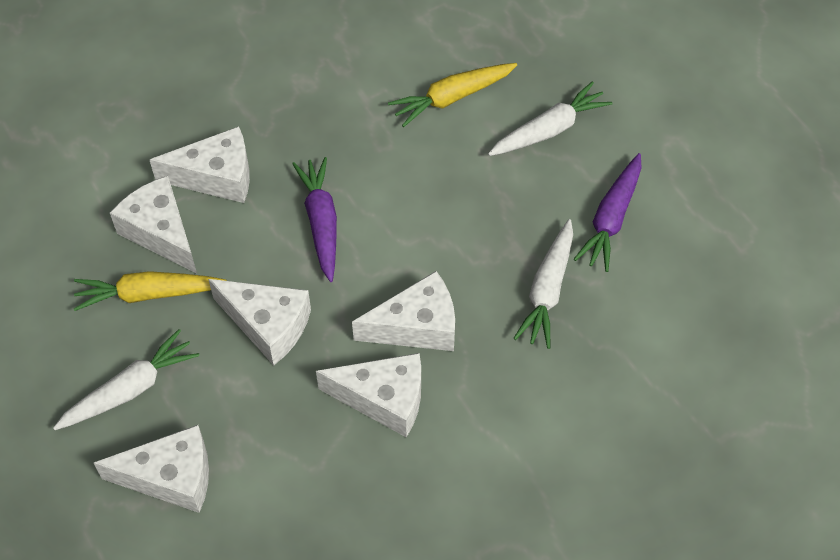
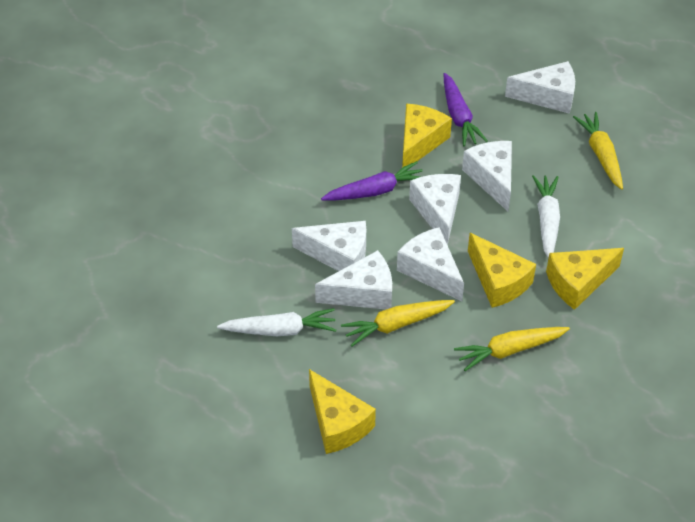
white carrot: 3 -> 2
yellow carrot: 2 -> 3
yellow cheese: 0 -> 4

